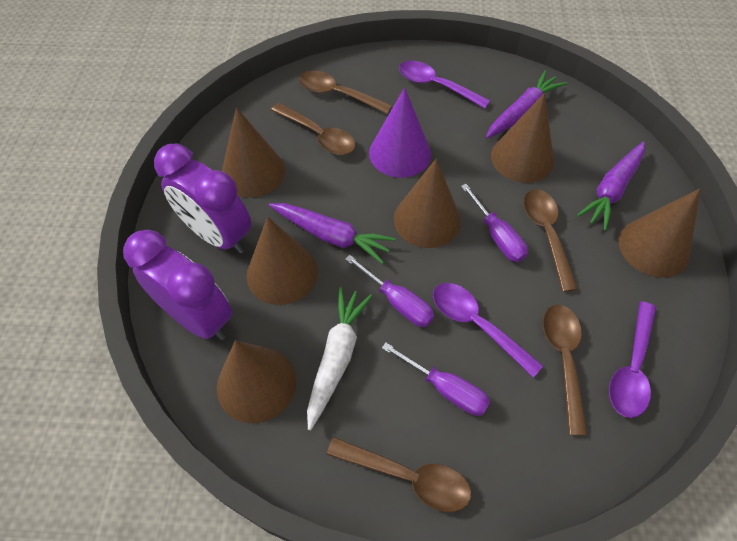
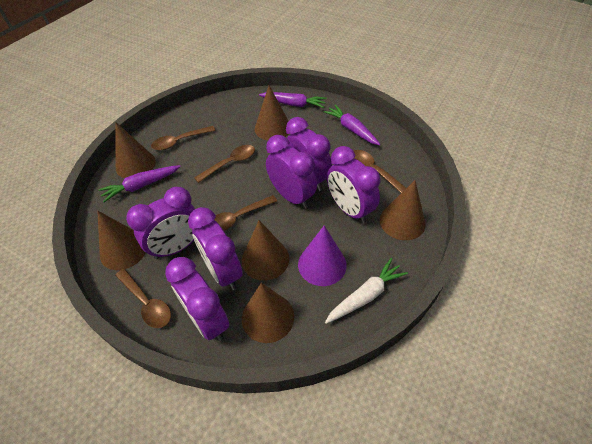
purple clock: 2 -> 6
purple screwdriver: 3 -> 0
purple spoon: 3 -> 0

